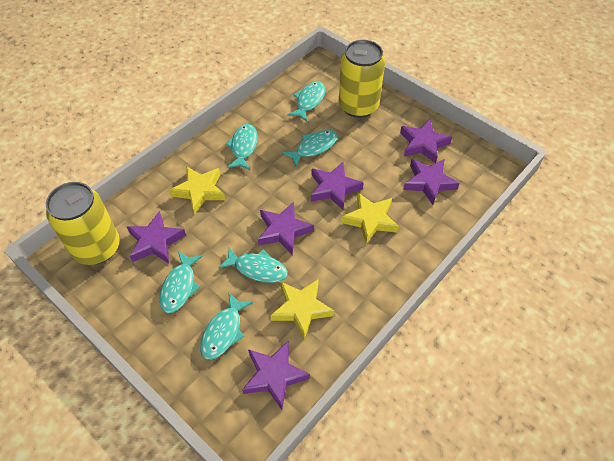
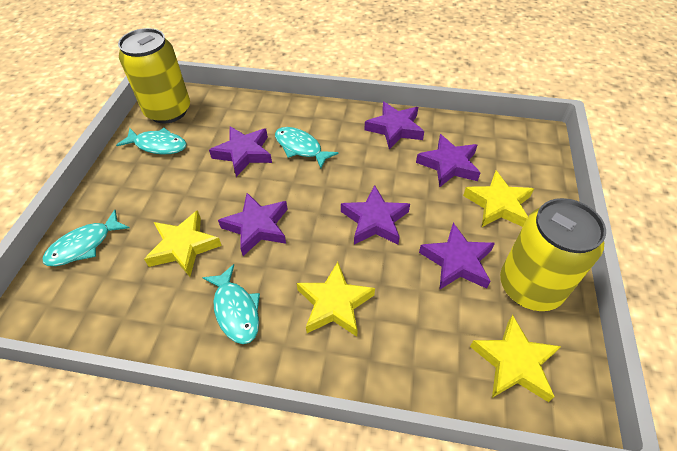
turquoise fish: 6 -> 4
yellow star: 3 -> 4

